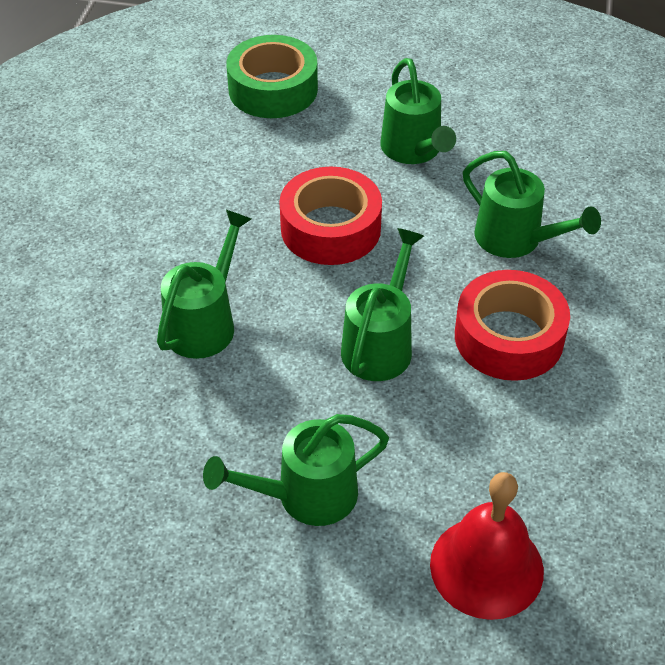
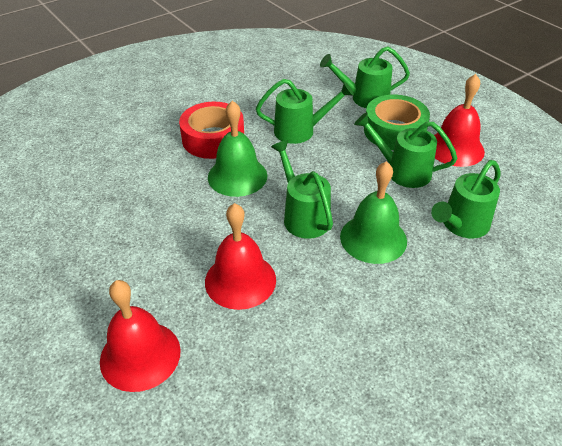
green bell: 0 -> 2
red bell: 1 -> 3
red tape: 2 -> 1

